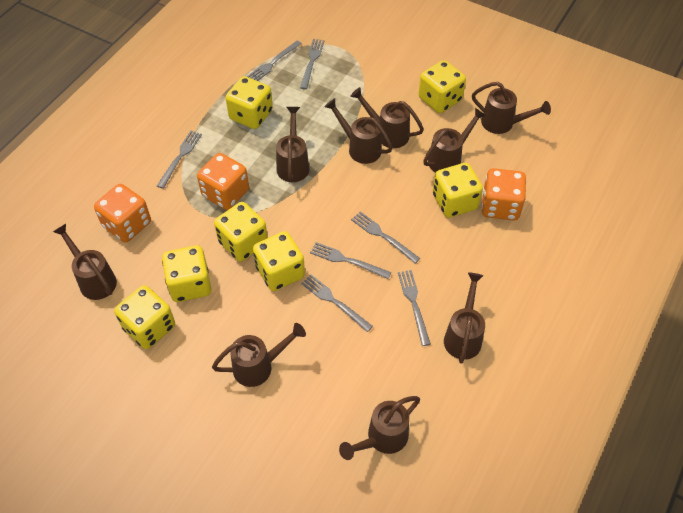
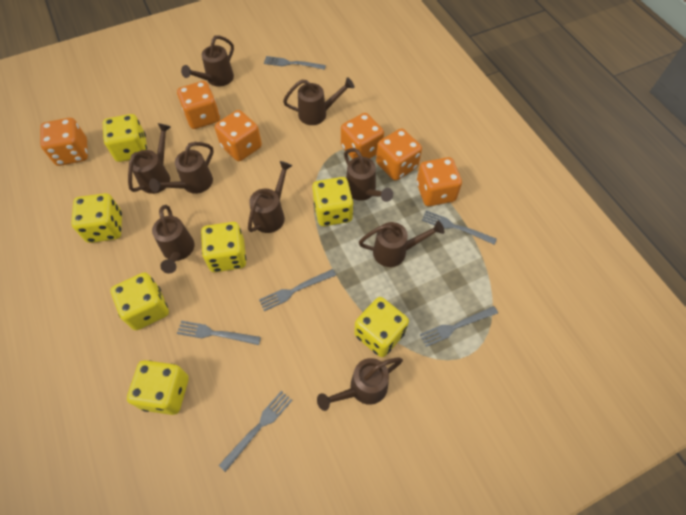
grey fork: 7 -> 6
orange dice: 3 -> 6

